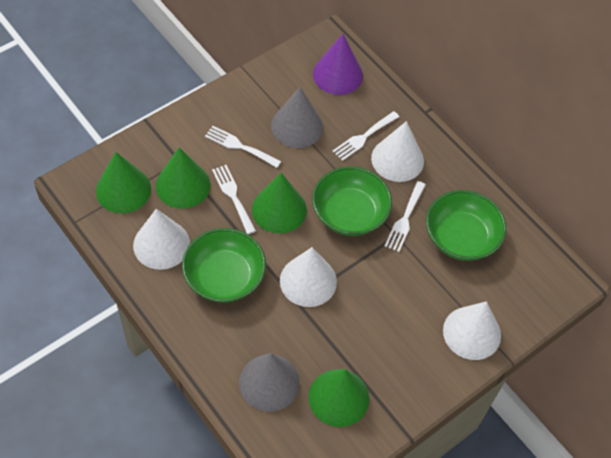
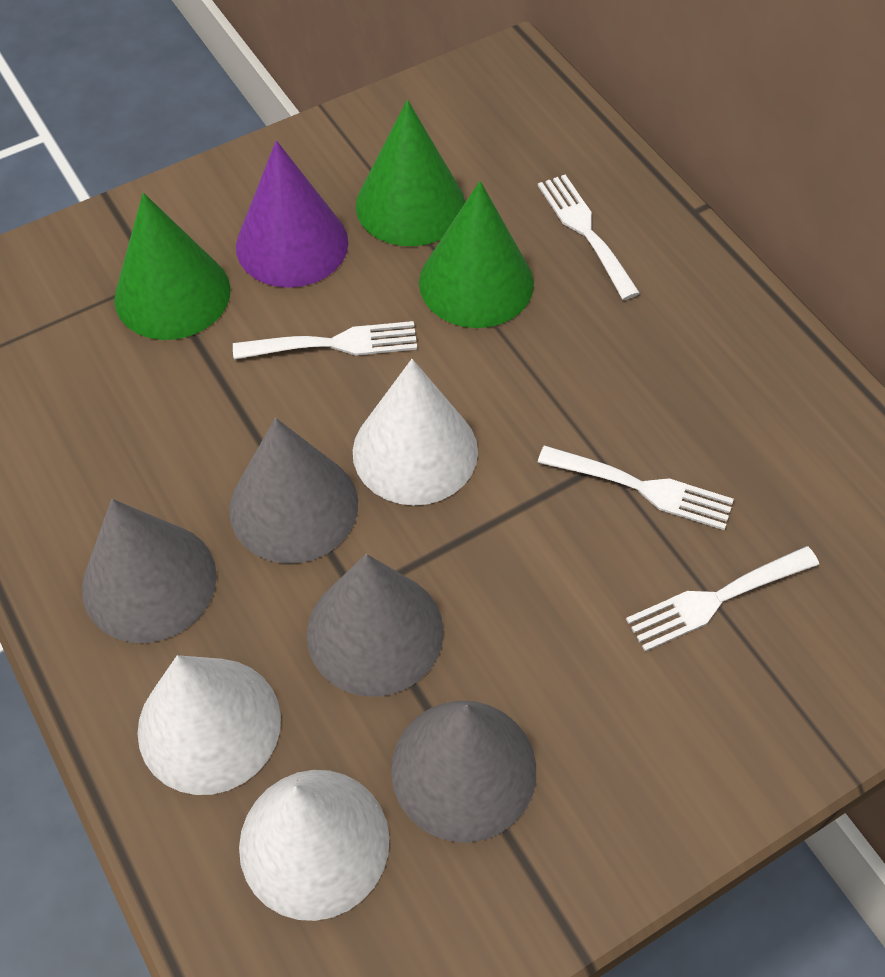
green bowl: 3 -> 0
green cone: 4 -> 3
grey cone: 2 -> 4
white cone: 4 -> 3

